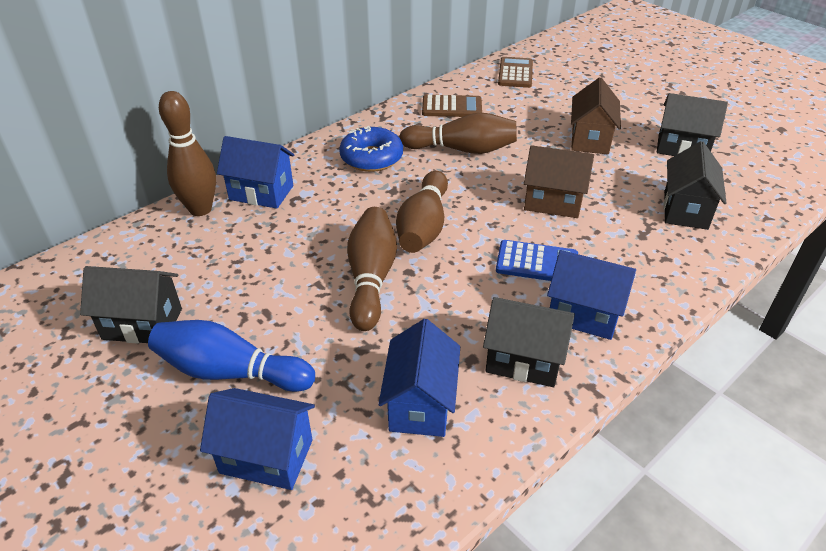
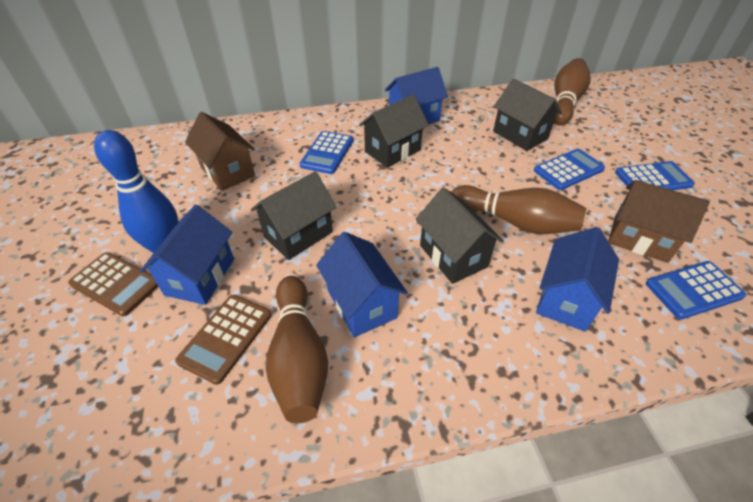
blue calculator: 1 -> 4
blue donut: 1 -> 0
brown bowling pin: 4 -> 3

